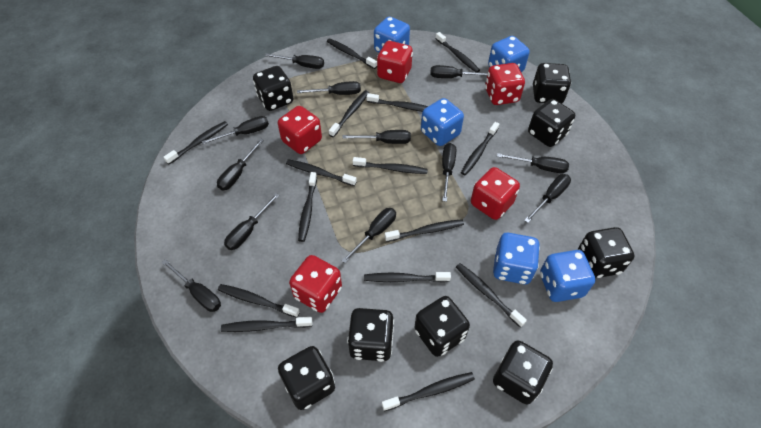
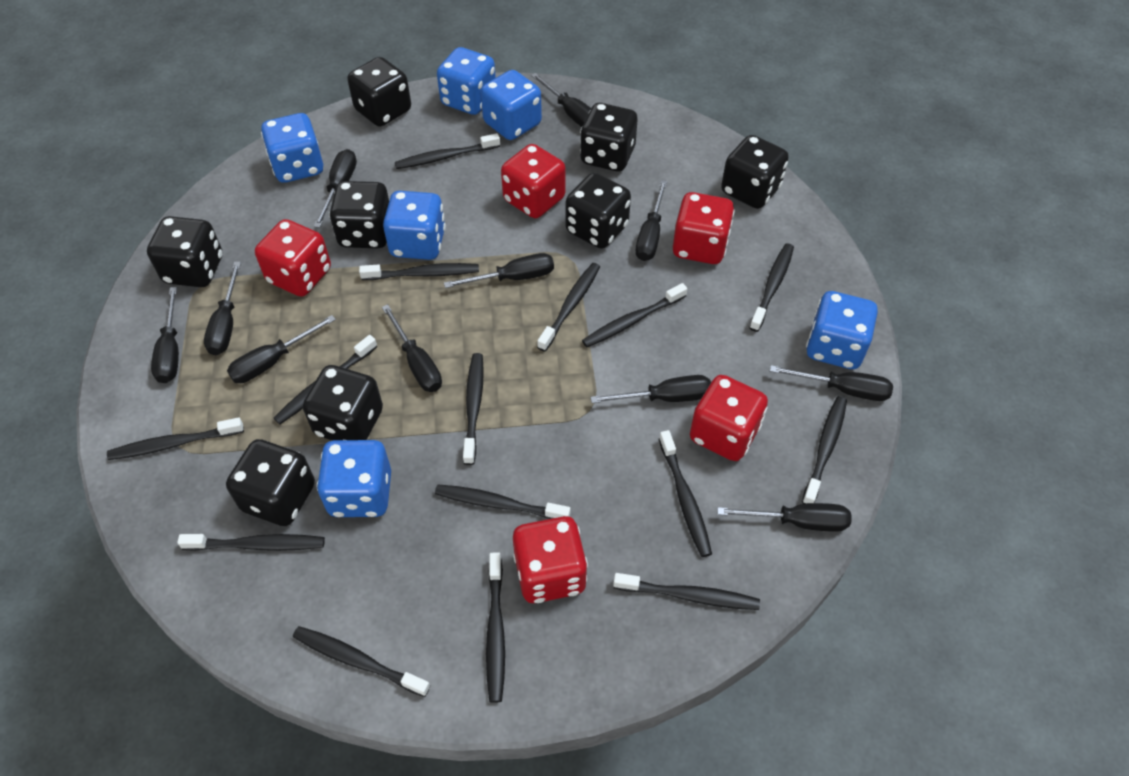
black screwdriver: 12 -> 11
blue dice: 5 -> 6

